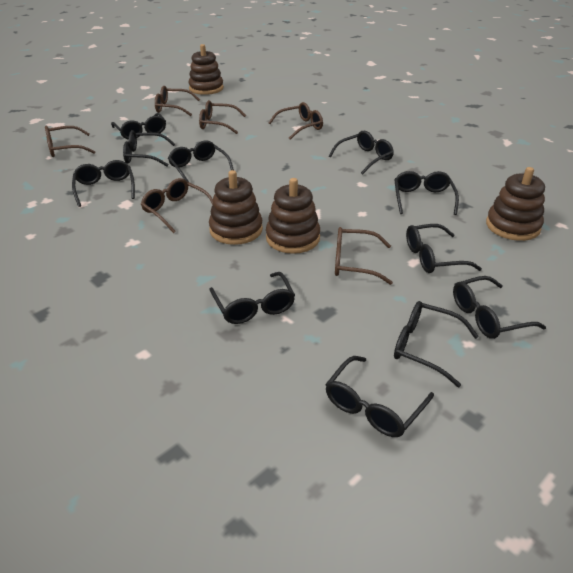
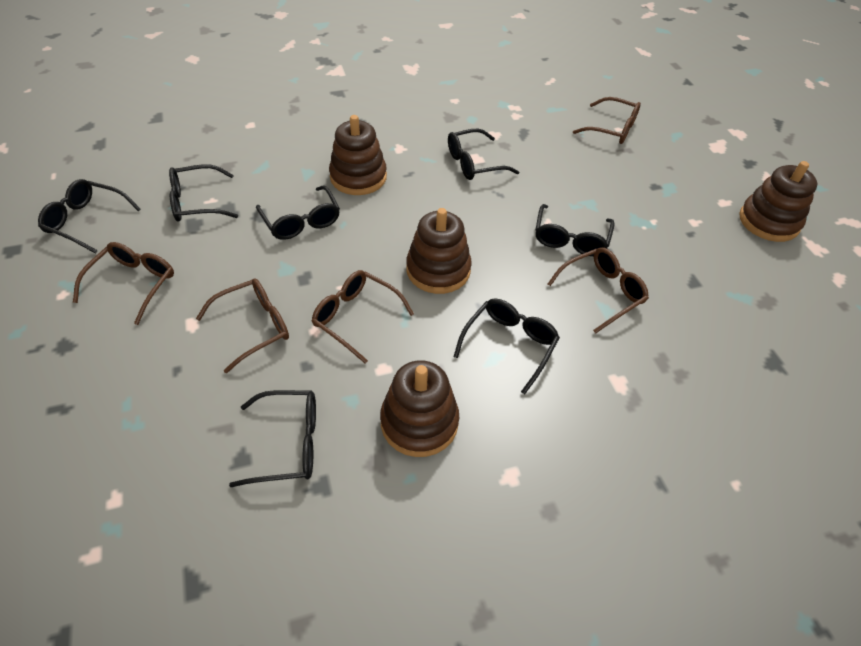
black glasses: 11 -> 7
brown glasses: 6 -> 5

